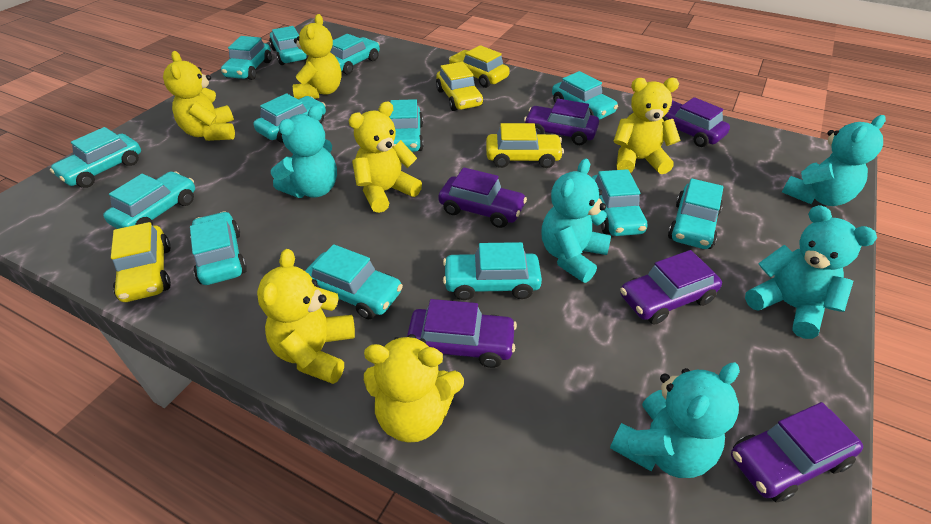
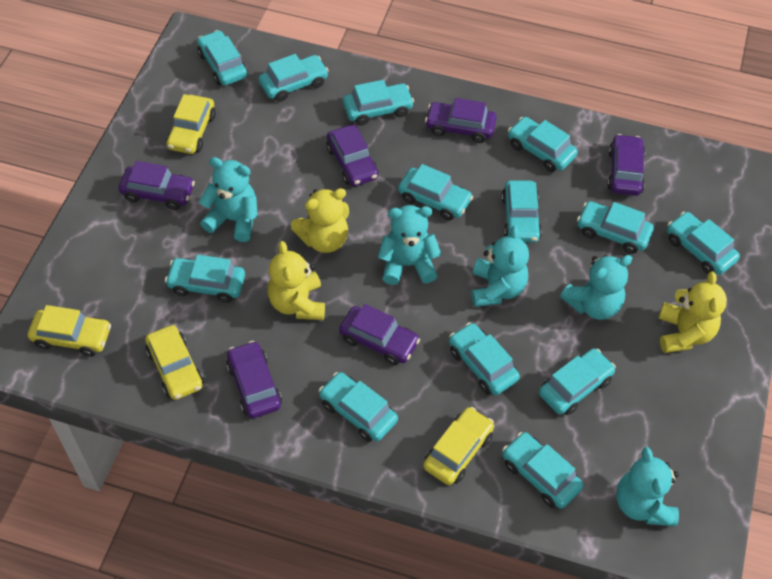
yellow teddy bear: 6 -> 3

